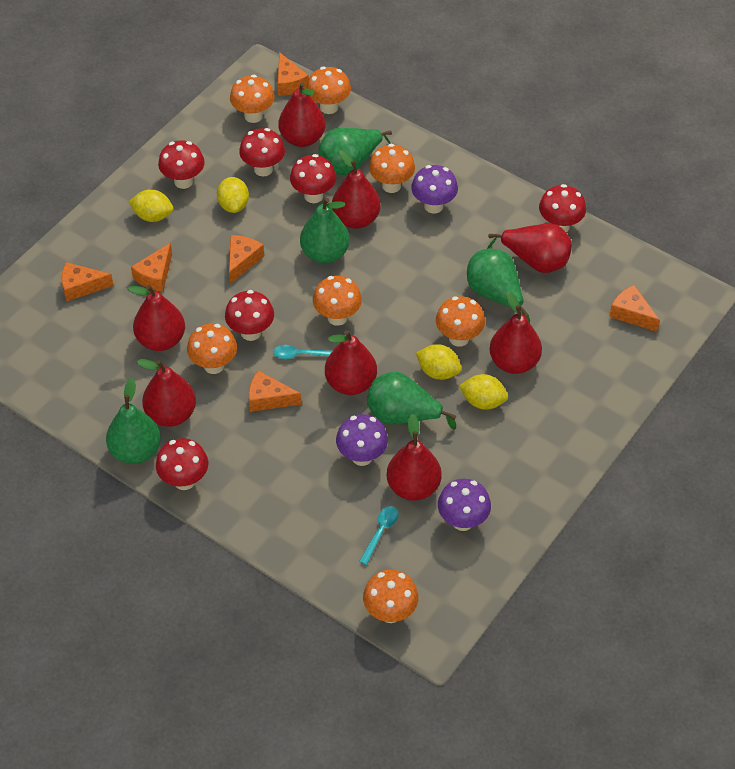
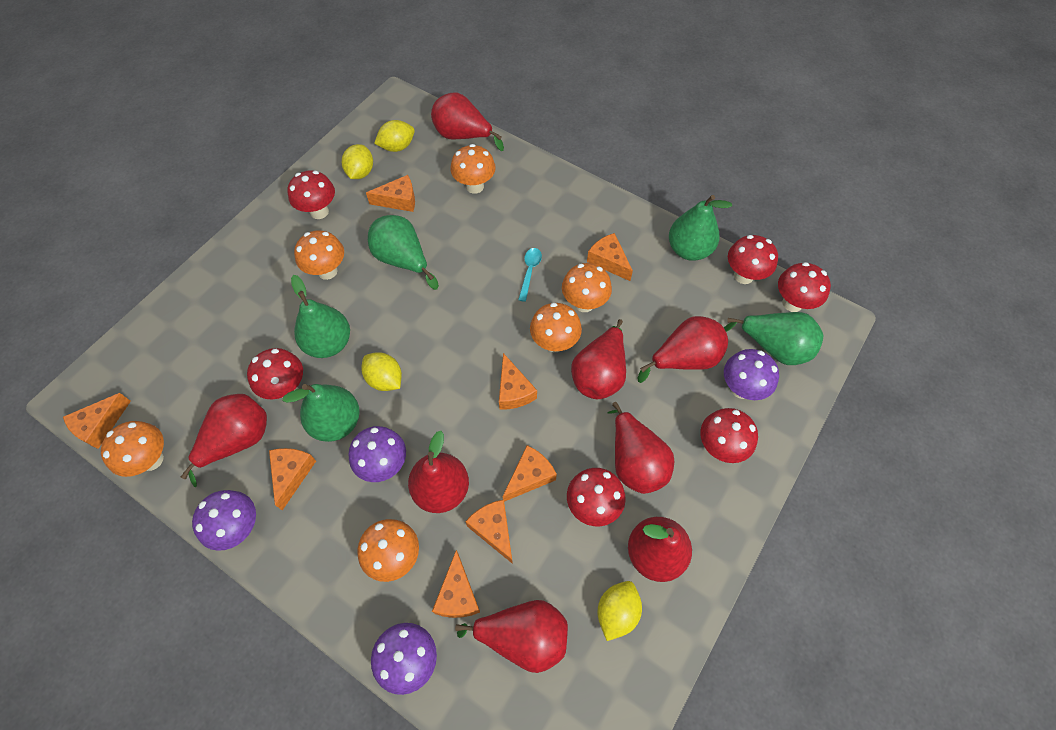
orange cheese: 6 -> 8
orange mushroom: 7 -> 6
purple mushroom: 3 -> 4
turquoise spoon: 2 -> 1

